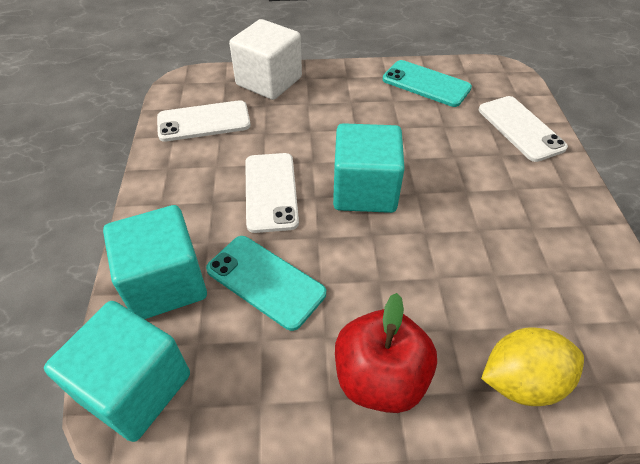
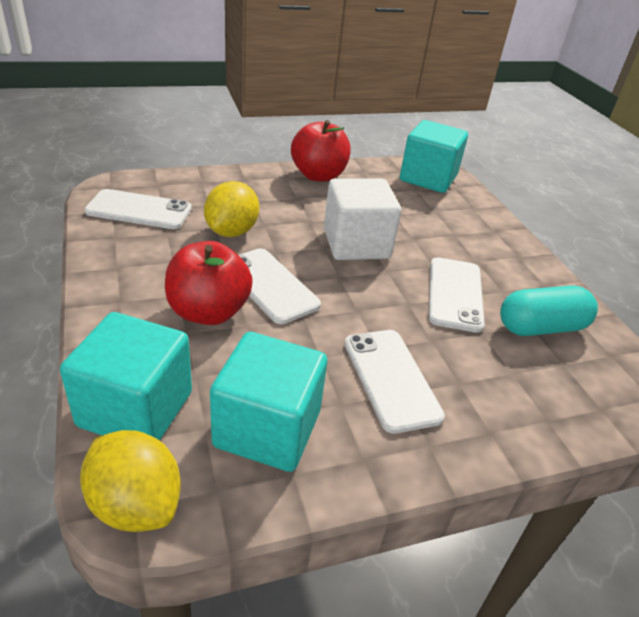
red apple: 1 -> 2
turquoise capsule: 0 -> 1
turquoise phone: 2 -> 0
white phone: 3 -> 4
yellow lemon: 1 -> 2

